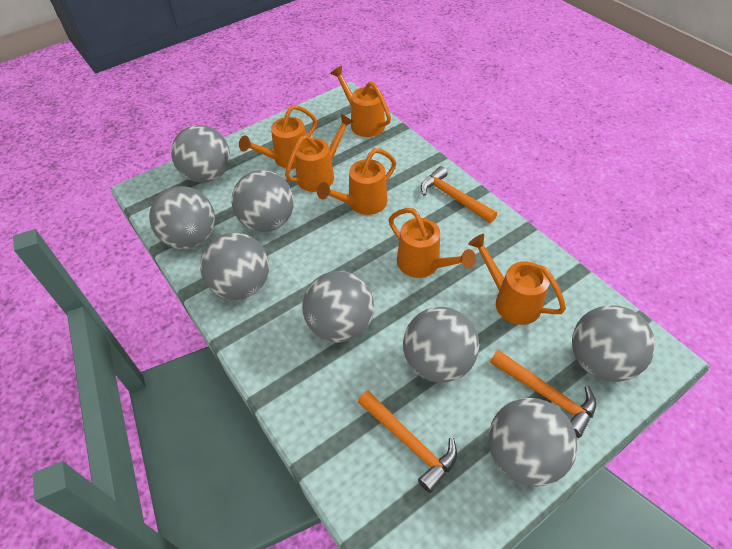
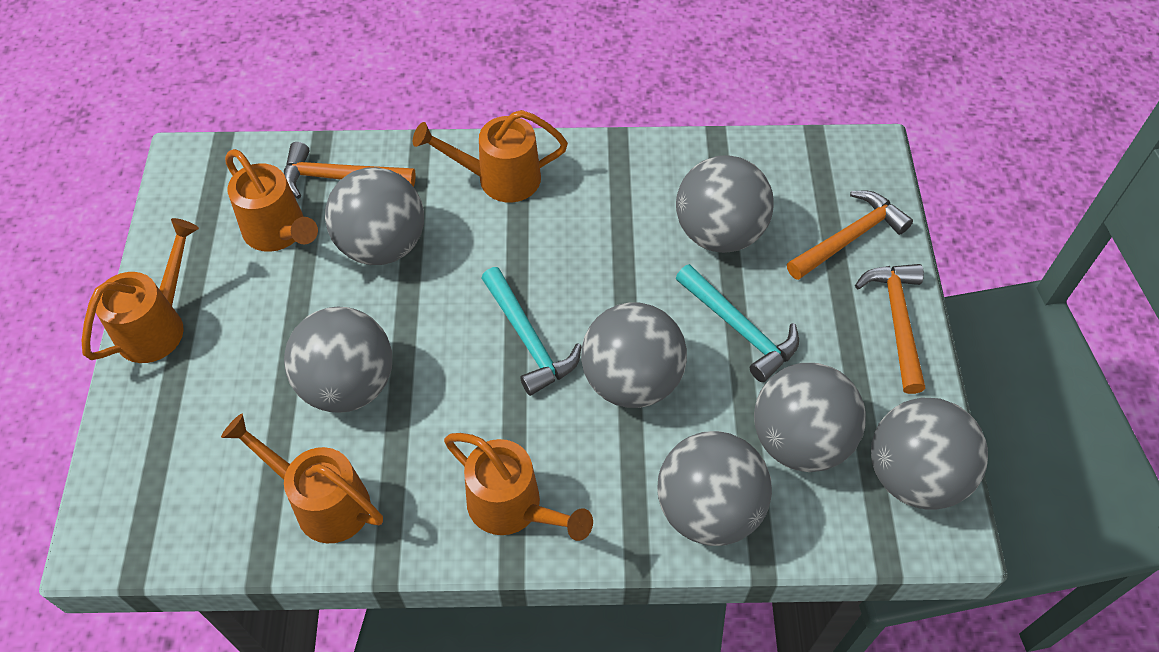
grey ball: 8 -> 7
orange watering can: 6 -> 5
turquoise hammer: 0 -> 2

